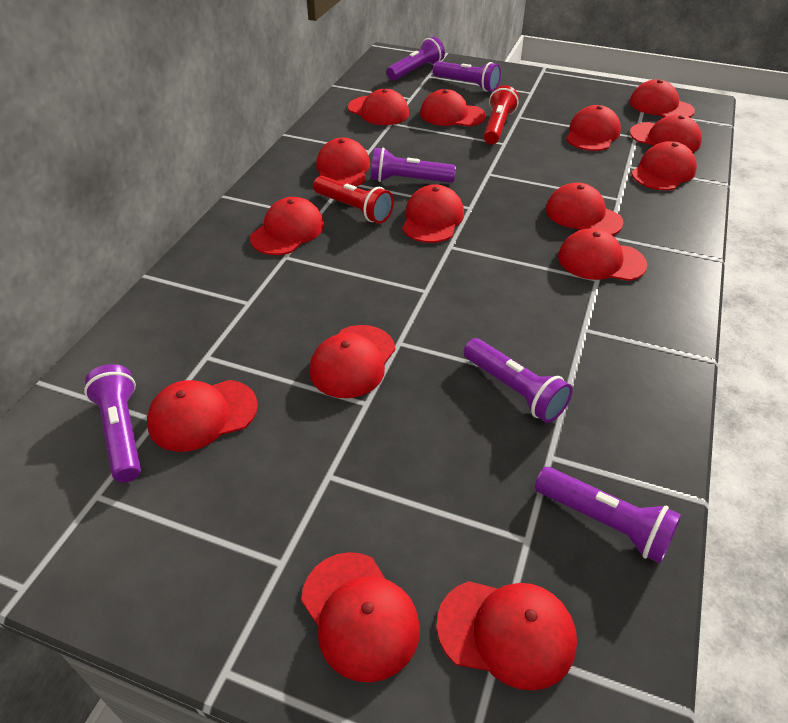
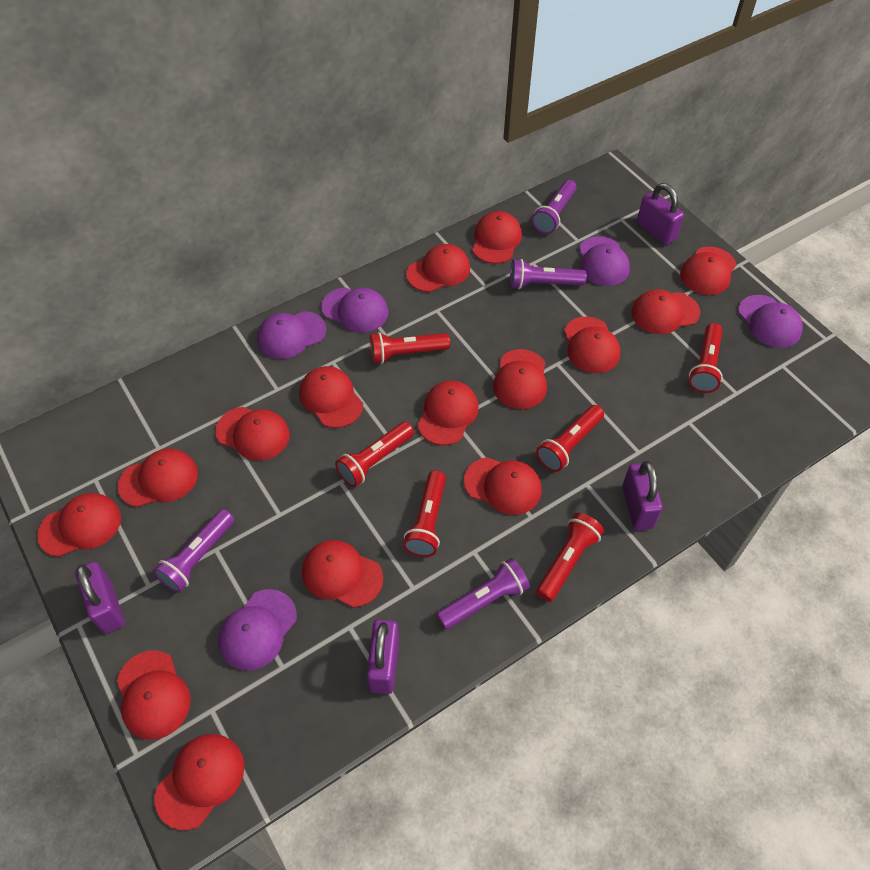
purple cap: 0 -> 5
purple flashlight: 6 -> 4
purple padlock: 0 -> 4
red flashlight: 2 -> 6

